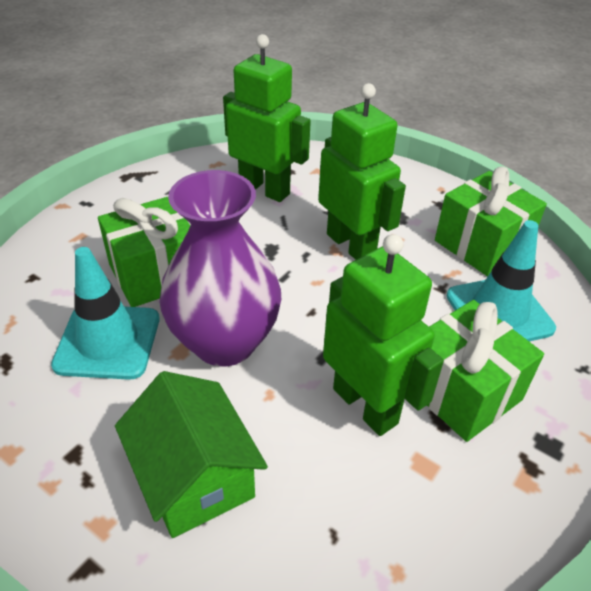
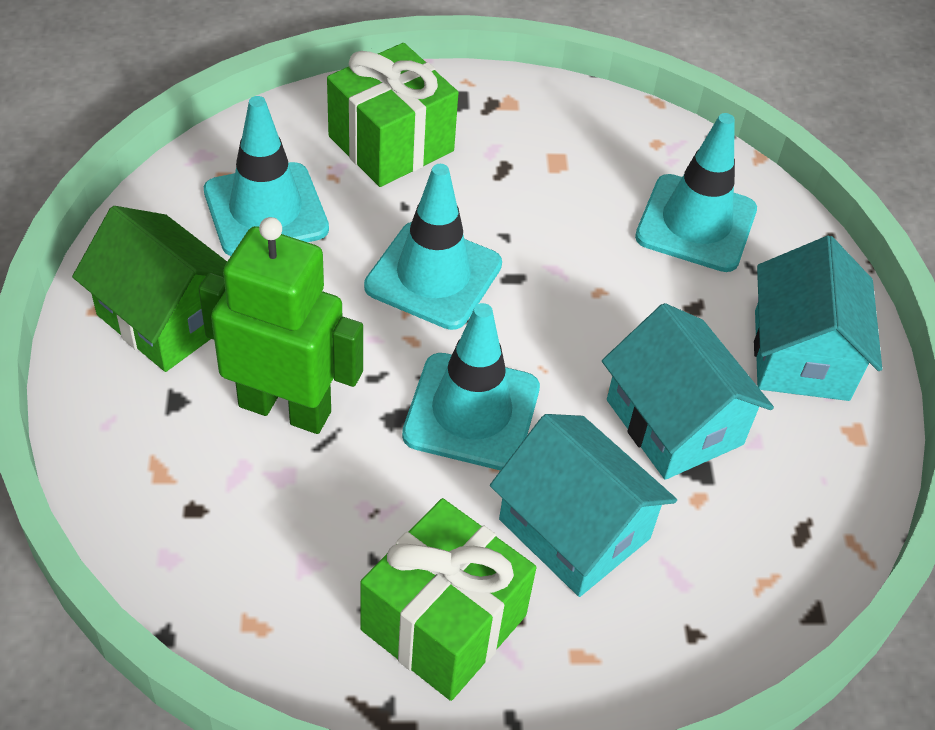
green gift: 3 -> 2
green robot: 3 -> 1
purple vase: 1 -> 0
turquoise house: 0 -> 3
turquoise traffic cone: 2 -> 4

